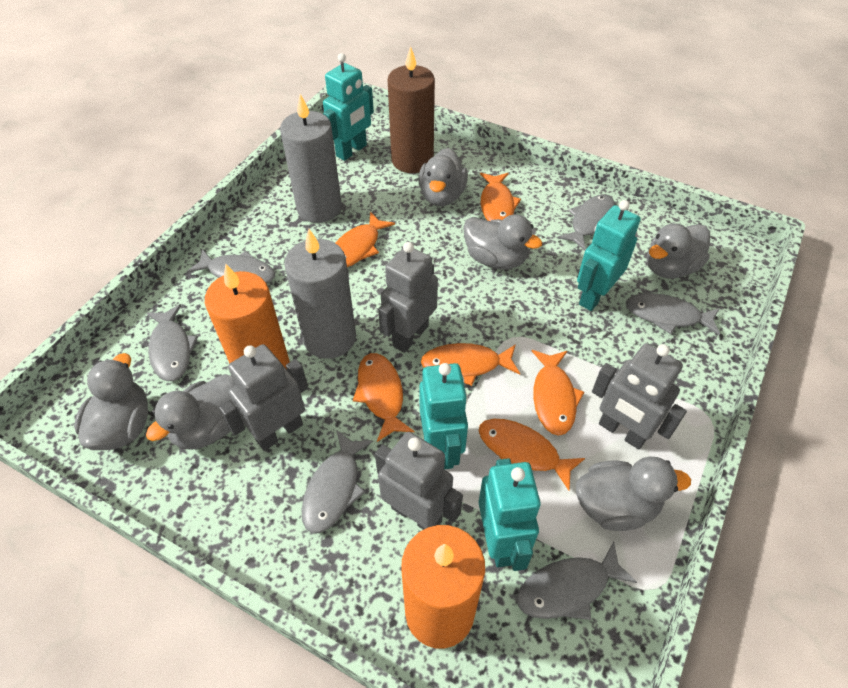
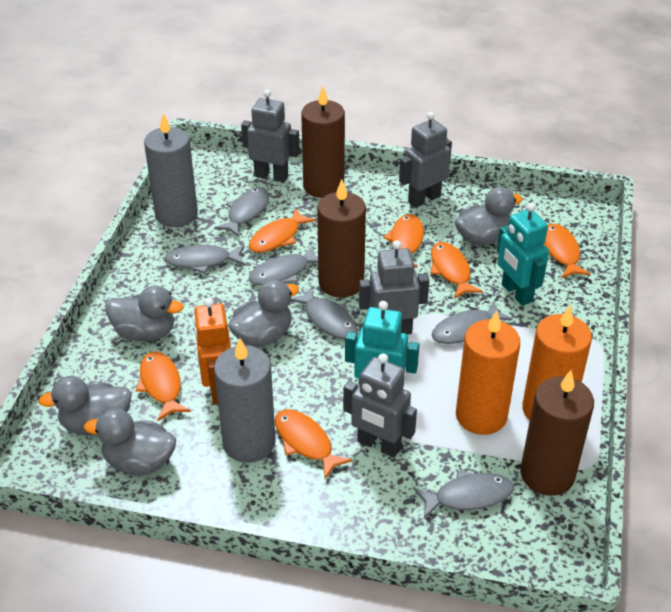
brown candle: 1 -> 3
grey duck: 6 -> 5
orange robot: 0 -> 1
turquoise robot: 4 -> 2

